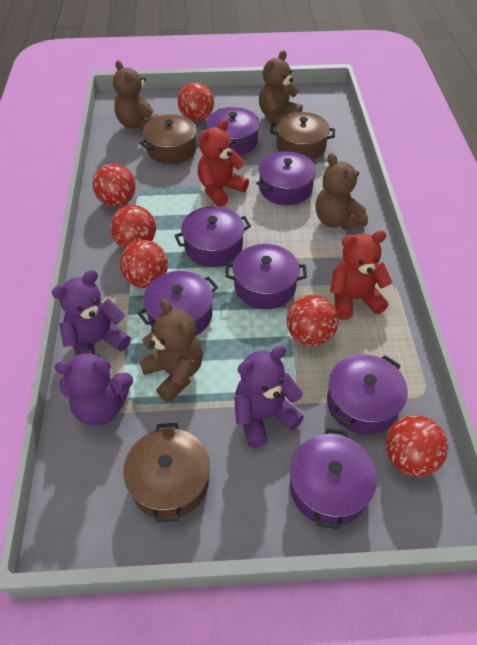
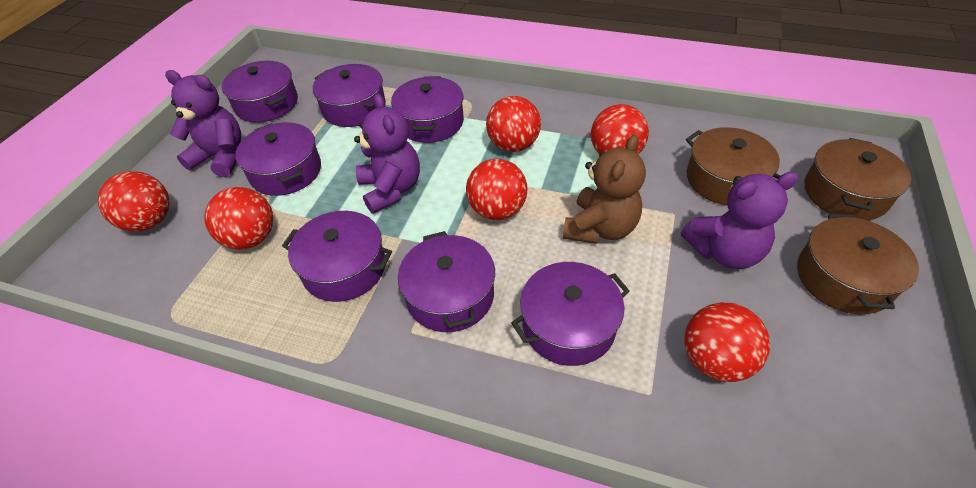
brown teddy bear: 4 -> 1
red teddy bear: 2 -> 0

